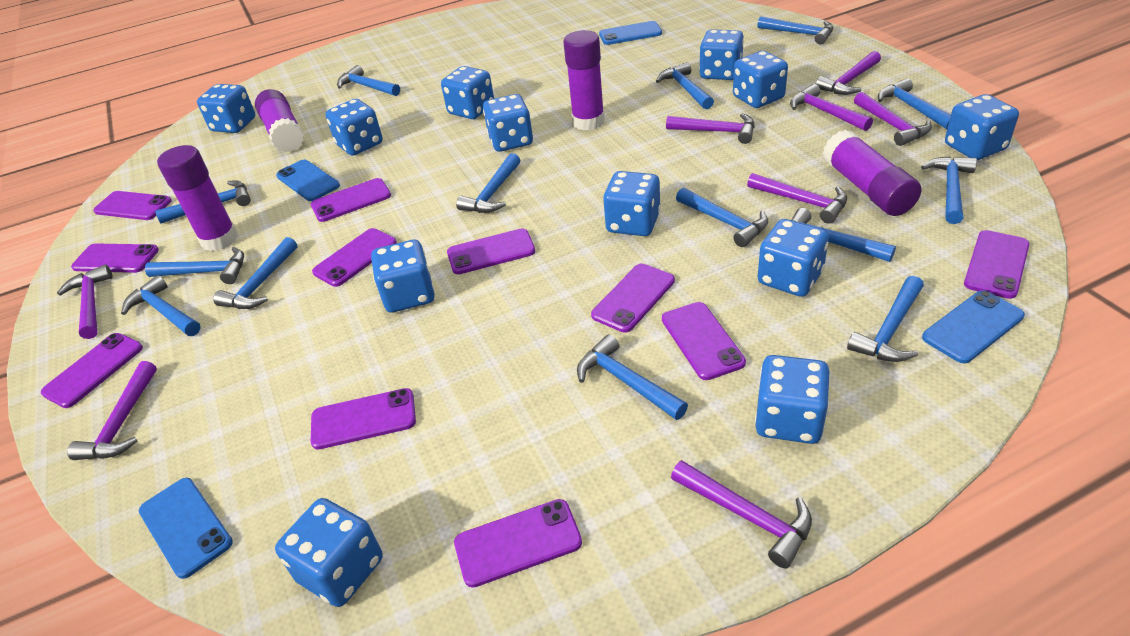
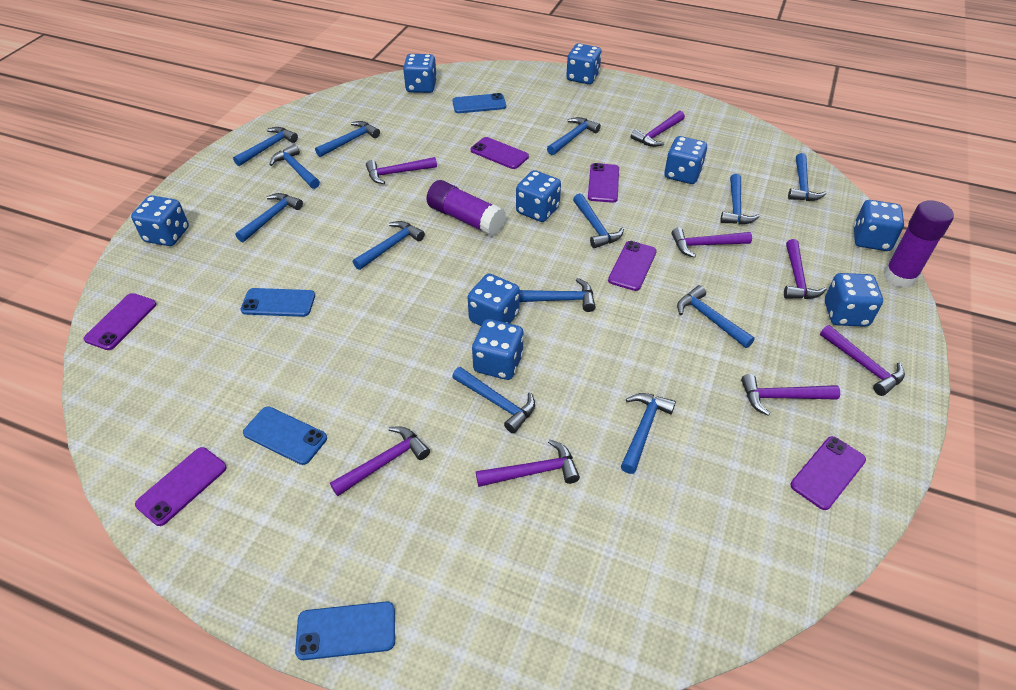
blue dice: 12 -> 9
blue hammer: 14 -> 13
purple glue stick: 4 -> 2
purple phone: 11 -> 6

